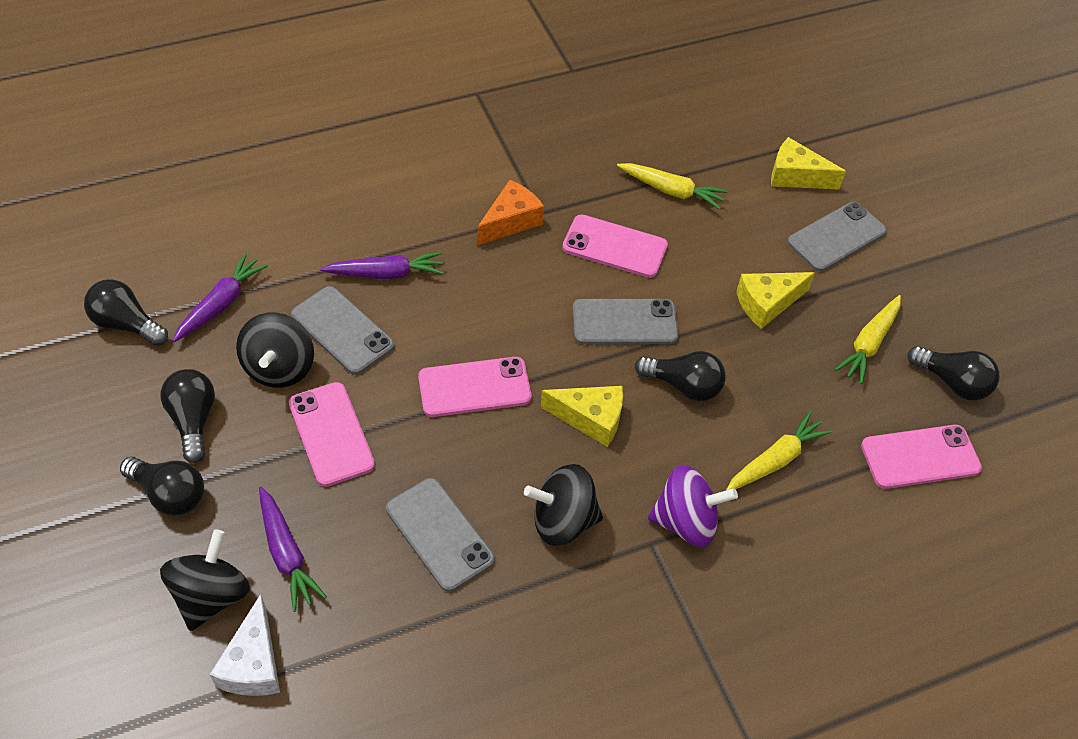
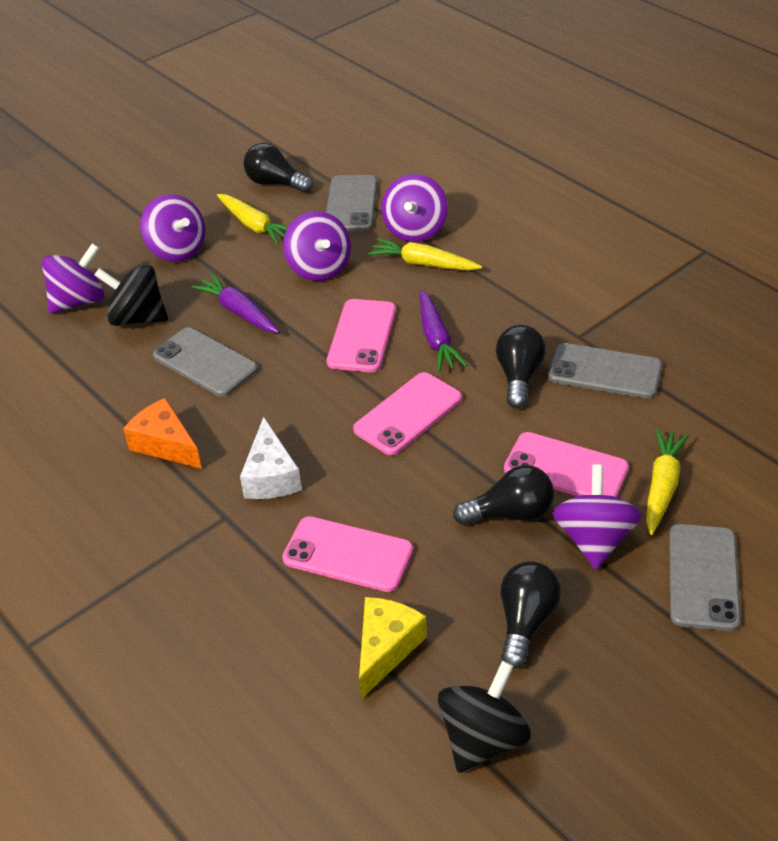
black light bulb: 5 -> 4
black spinning top: 3 -> 2
purple carrot: 3 -> 2
purple spinning top: 1 -> 5
yellow cheese: 3 -> 1

